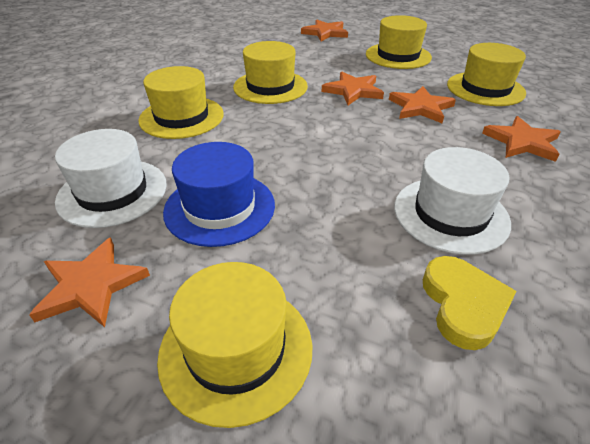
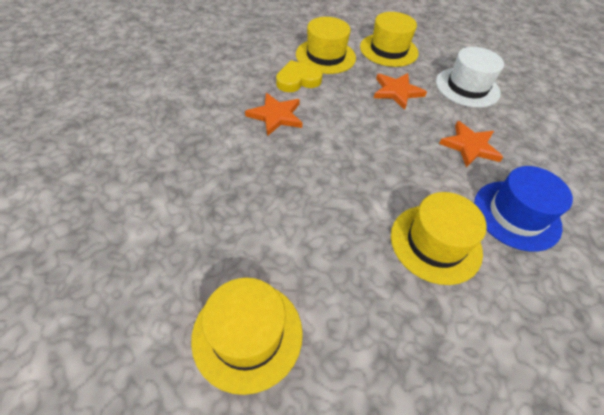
orange star: 5 -> 3
white hat: 2 -> 1
yellow hat: 5 -> 4

